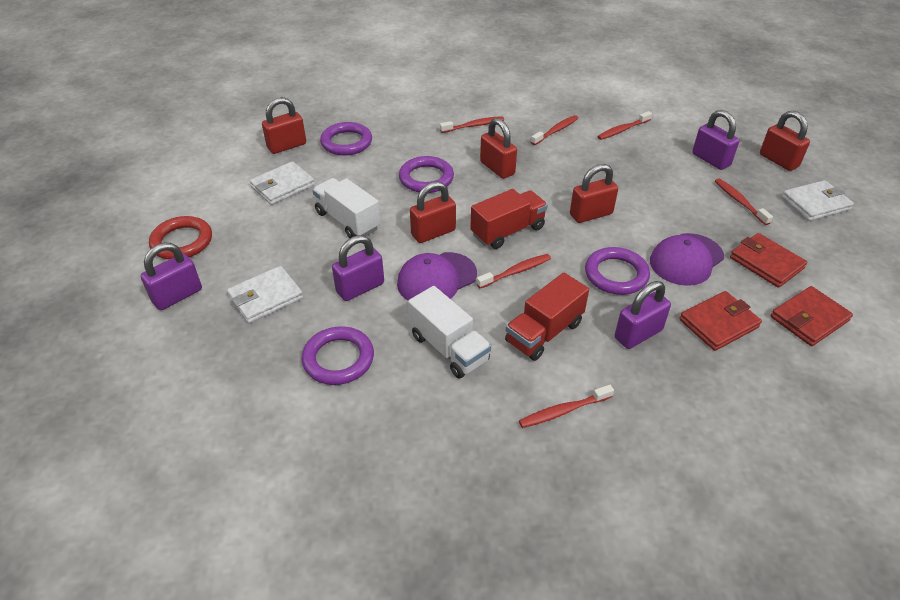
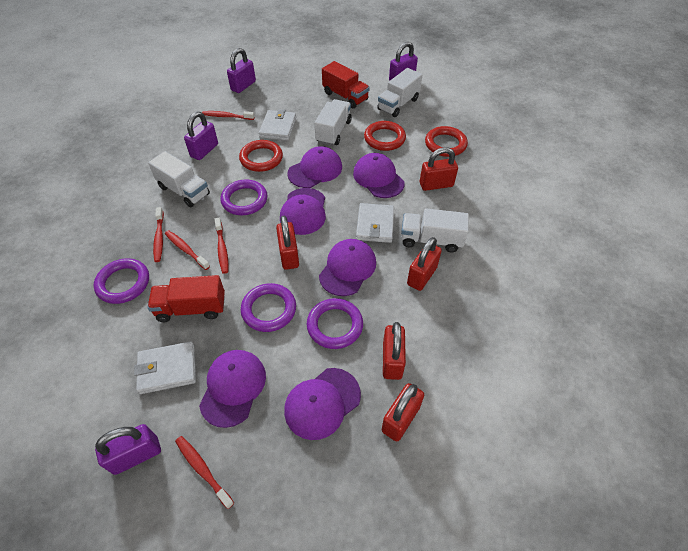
purple cap: 2 -> 6
red ring: 1 -> 3
red toothbrush: 6 -> 5
red wallet: 3 -> 0
white truck: 2 -> 4

